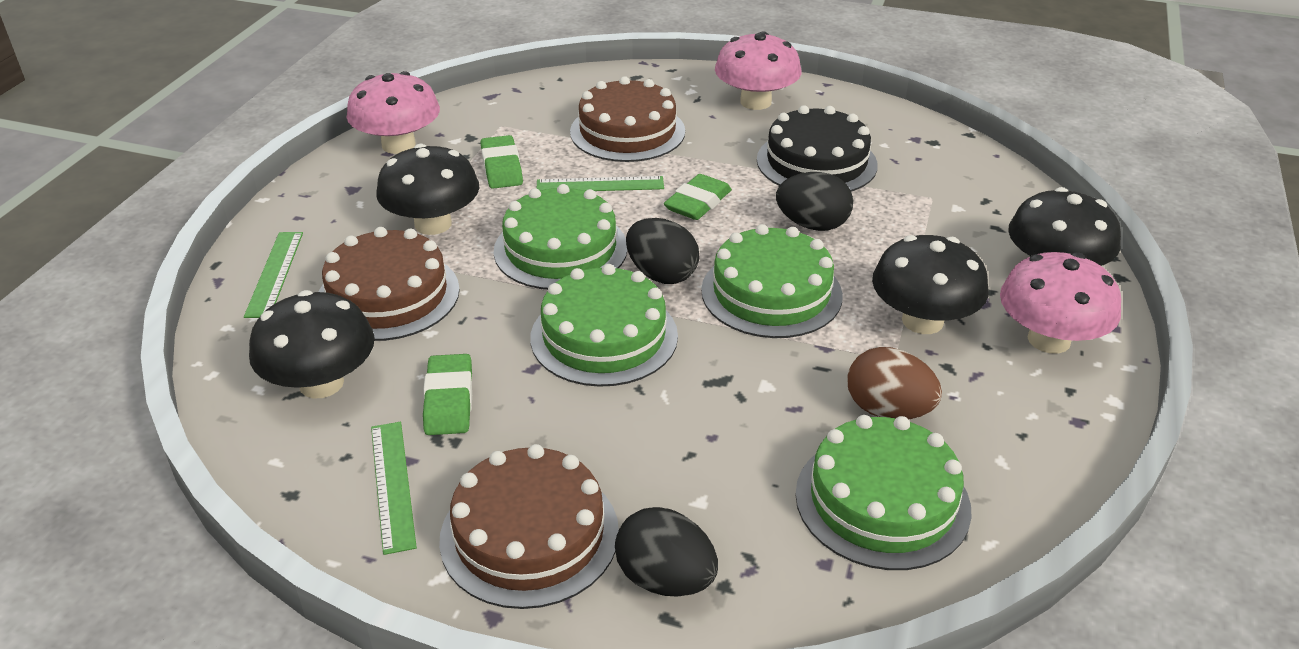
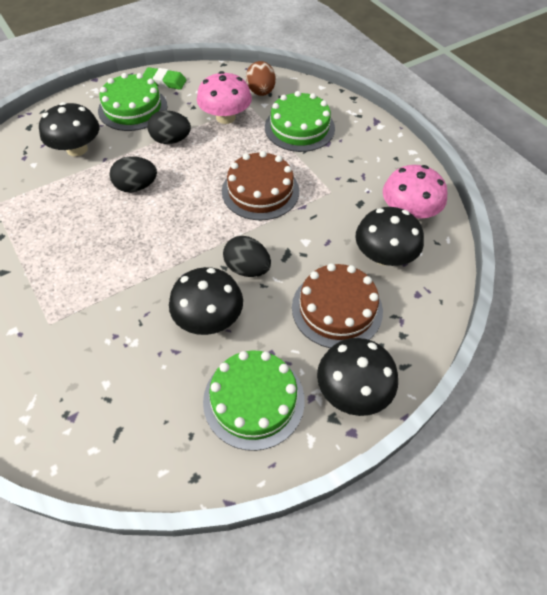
black cake: 1 -> 0
brown cake: 3 -> 2
green cake: 4 -> 3
green eraser: 3 -> 1
green ruler: 3 -> 0
pink mushroom: 3 -> 2

